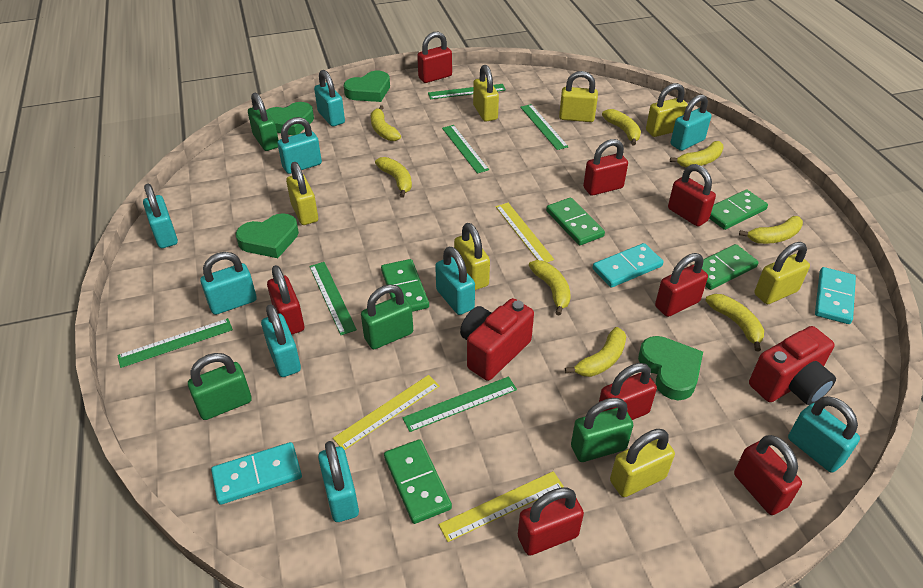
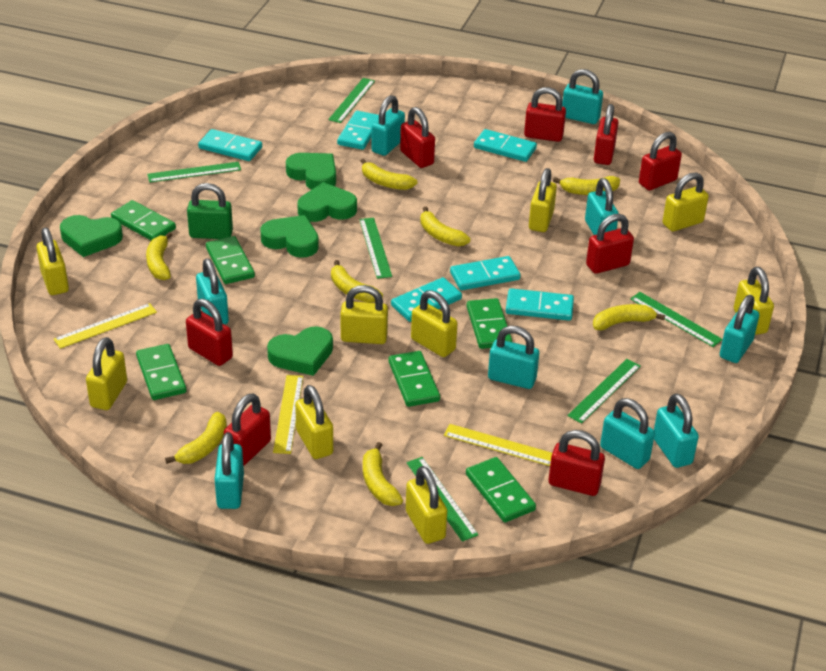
green domino: 5 -> 6
green heart: 4 -> 5
green padlock: 4 -> 1
red camera: 2 -> 0
turquoise domino: 3 -> 6
yellow padlock: 7 -> 9

